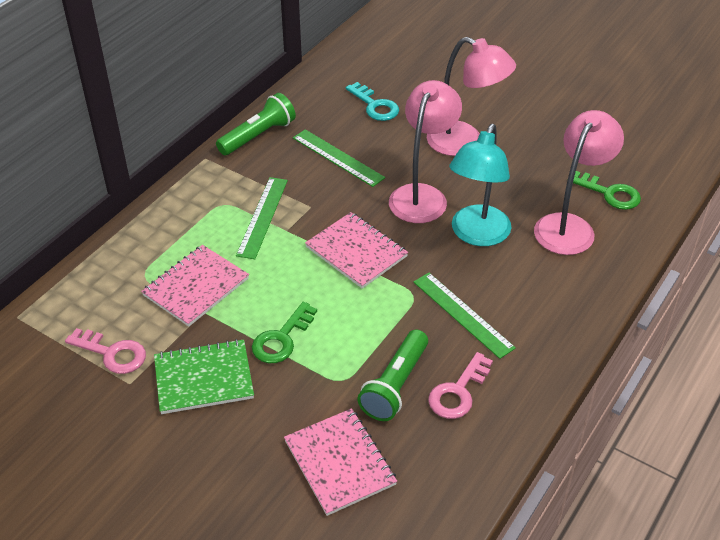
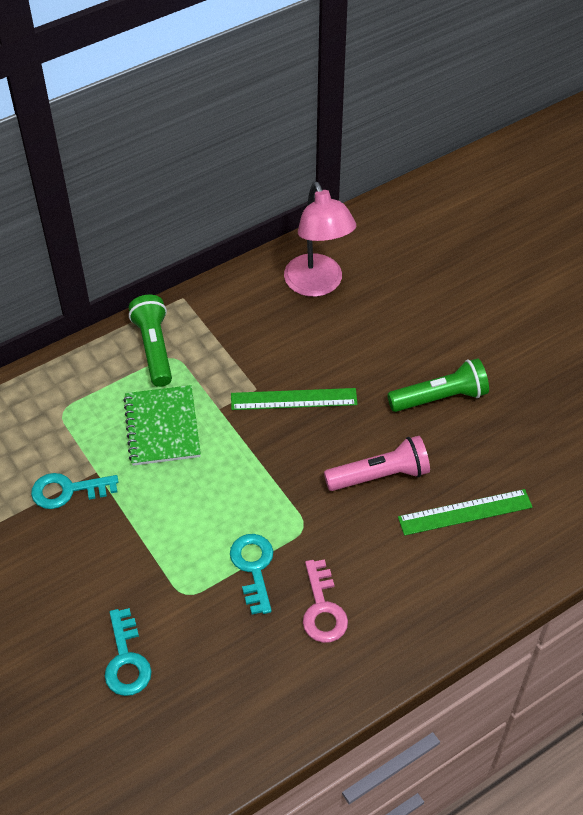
green key: 2 -> 0
green ruler: 3 -> 2
pink flashlight: 0 -> 1
pink key: 2 -> 1
pink lamp: 3 -> 1
pink notebook: 3 -> 0
turquoise key: 1 -> 3
turquoise lamp: 1 -> 0

